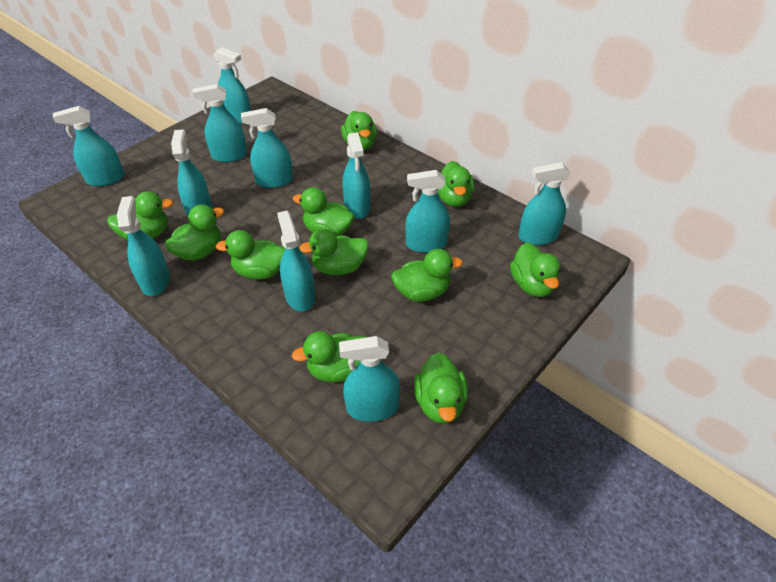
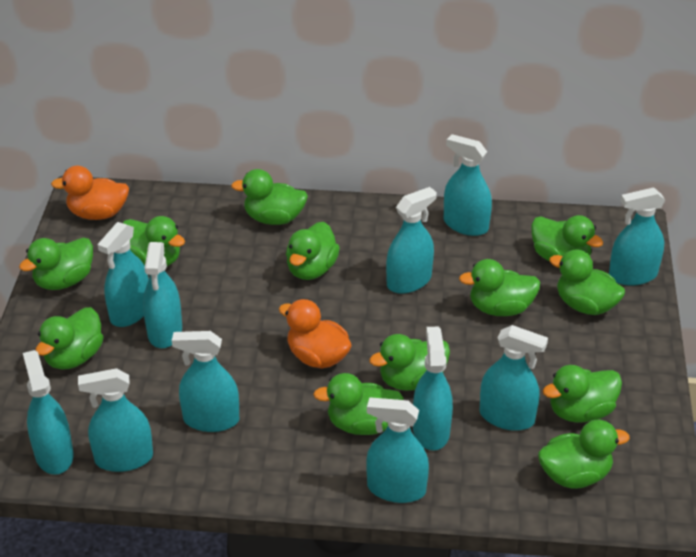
green duck: 11 -> 12
orange duck: 0 -> 2

